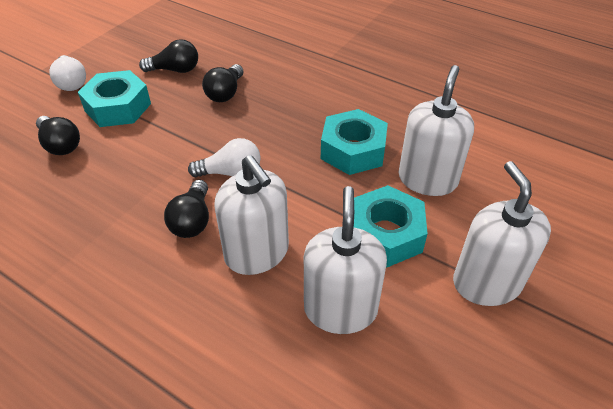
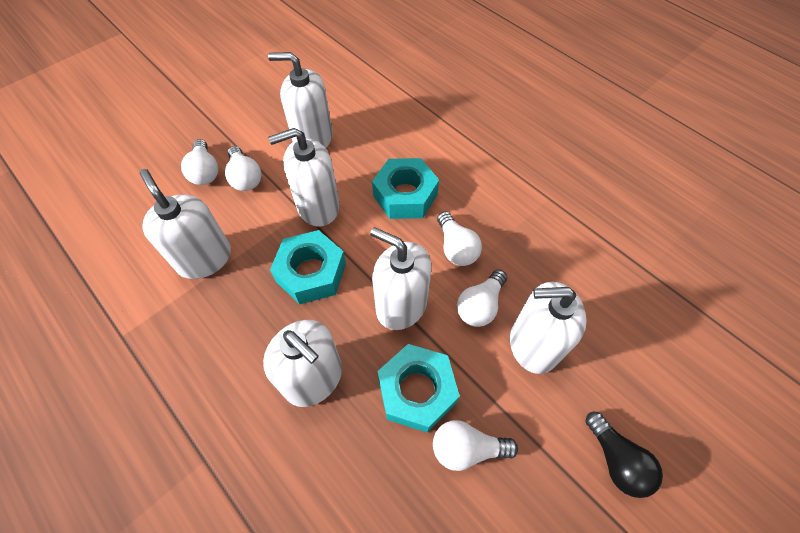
black light bulb: 4 -> 1
white light bulb: 2 -> 5
white soap dispenser: 4 -> 6

